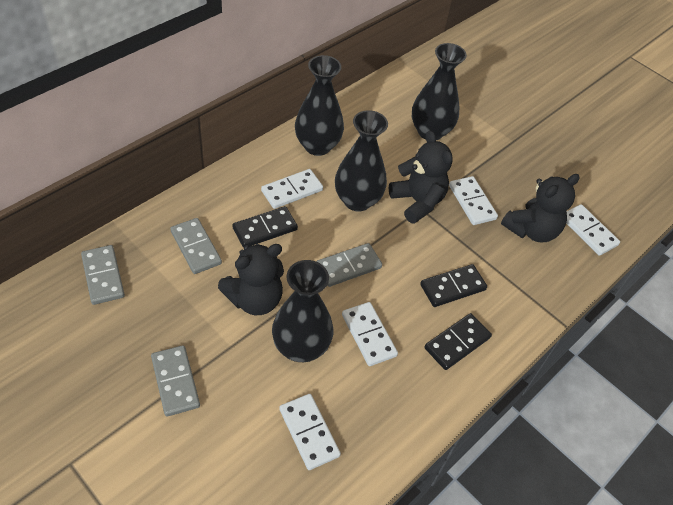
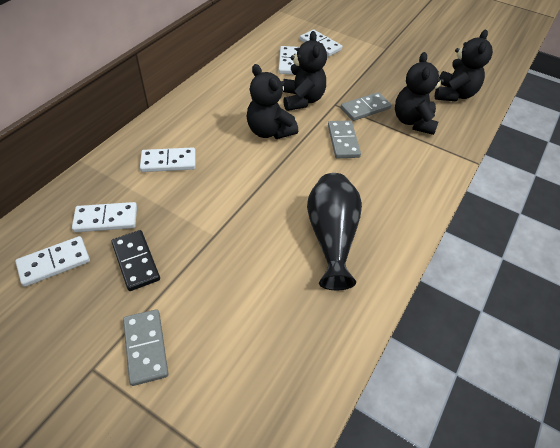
black domino: 3 -> 1
black teddy bear: 3 -> 4
black vase: 4 -> 1
grey domino: 4 -> 3

